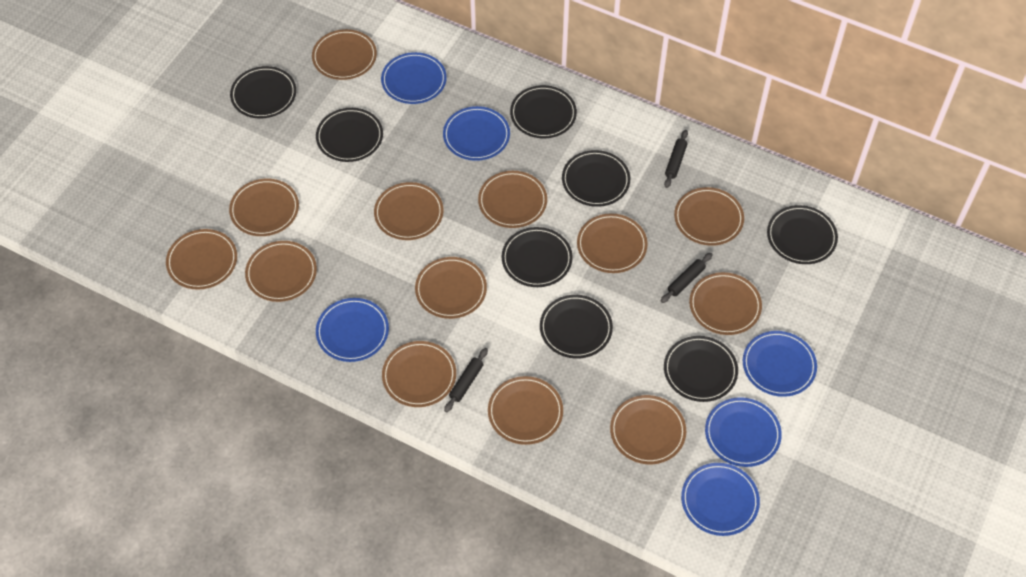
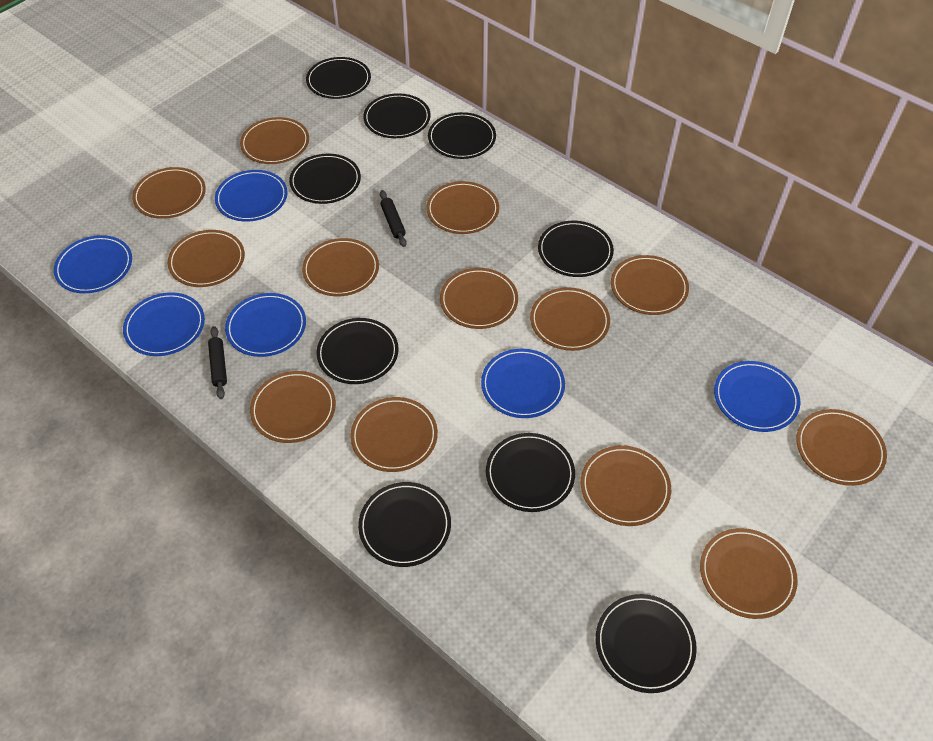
black plate: 8 -> 9
black rolling pin: 3 -> 2

